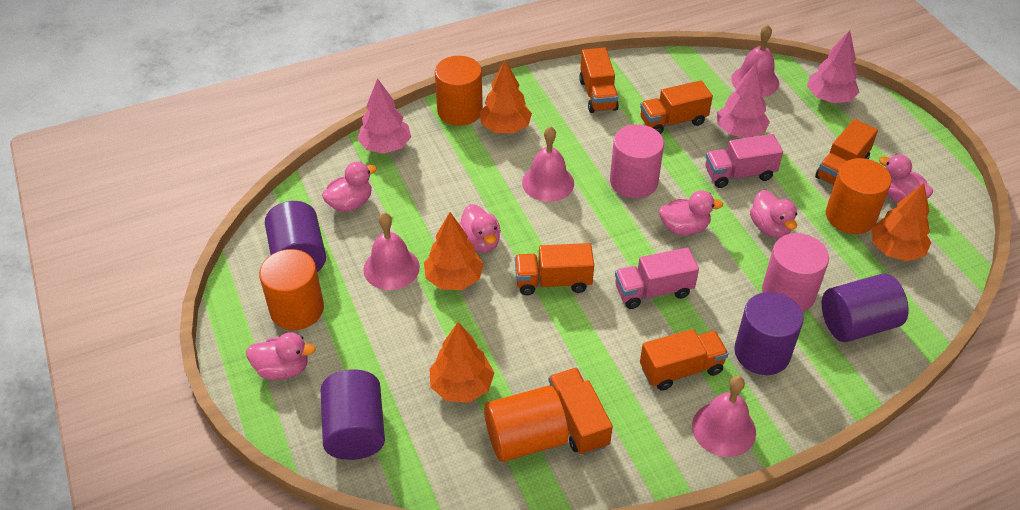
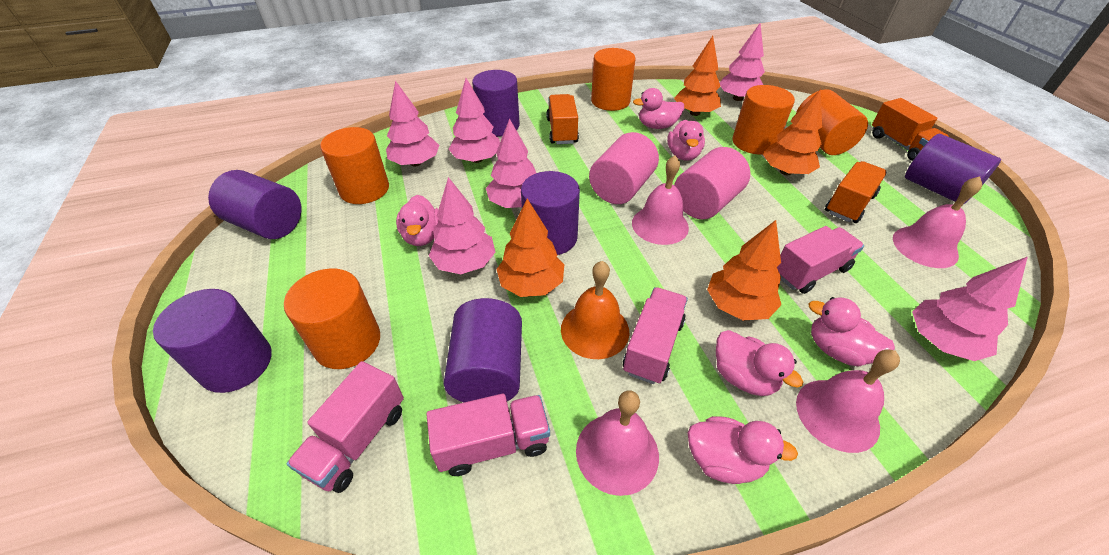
orange bell: 0 -> 1
orange cylinder: 4 -> 5
orange truck: 6 -> 3
pink tree: 3 -> 6
pink truck: 2 -> 4
purple cylinder: 4 -> 6

